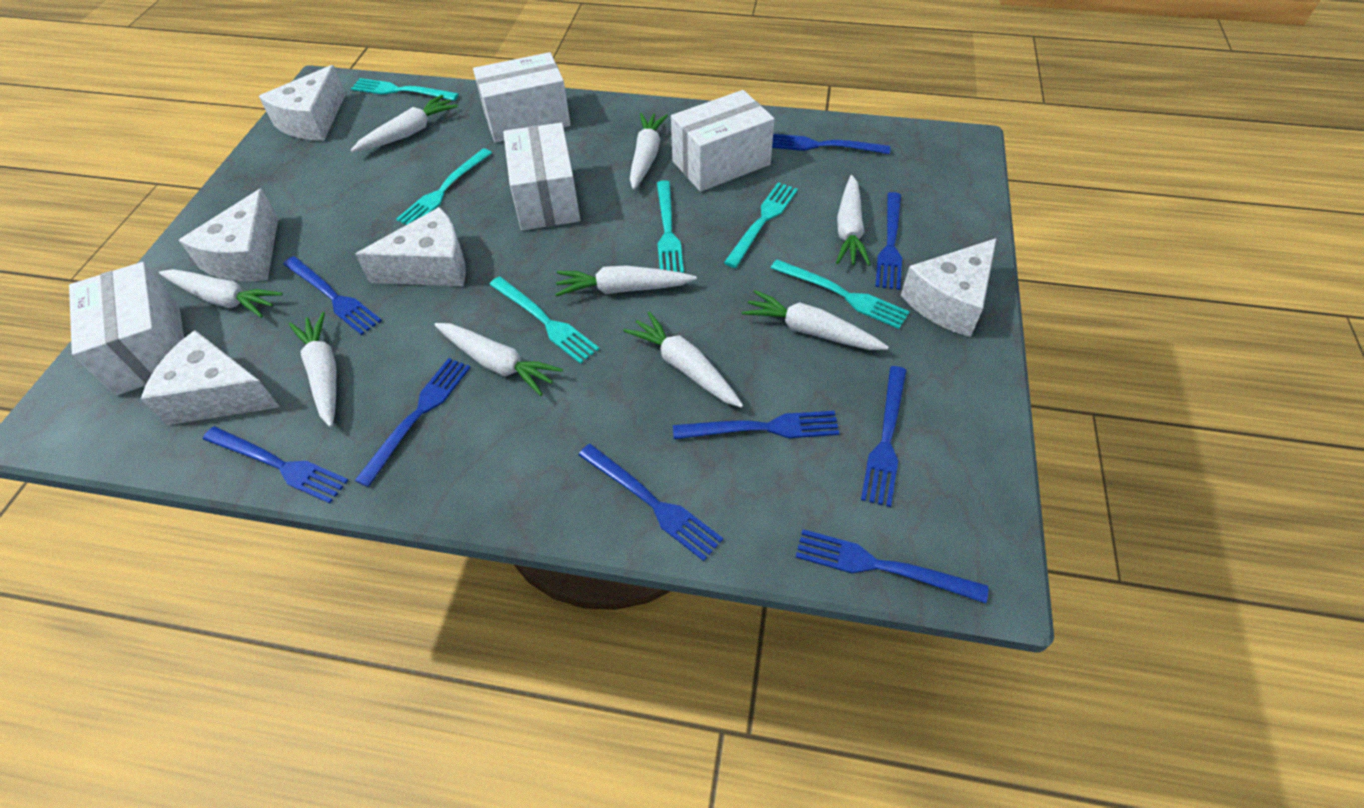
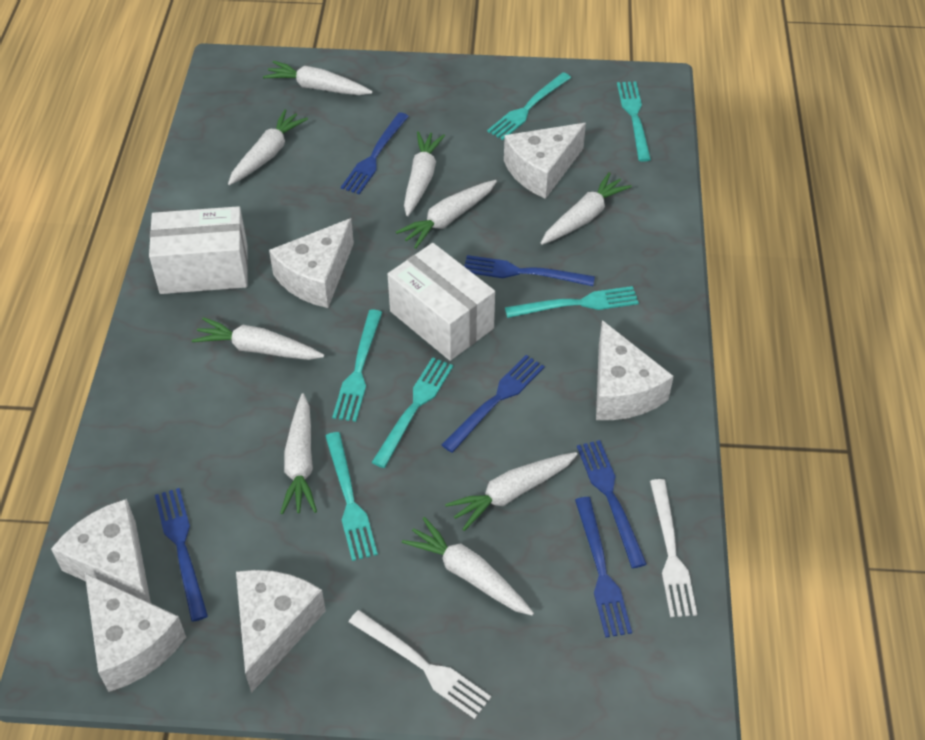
blue fork: 9 -> 6
white box: 4 -> 2
white cheese: 5 -> 6
white fork: 0 -> 2

